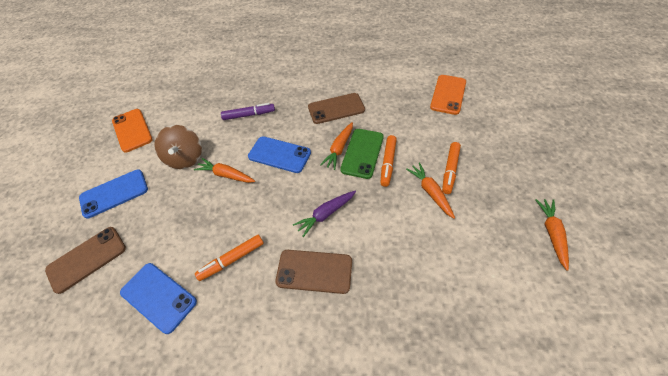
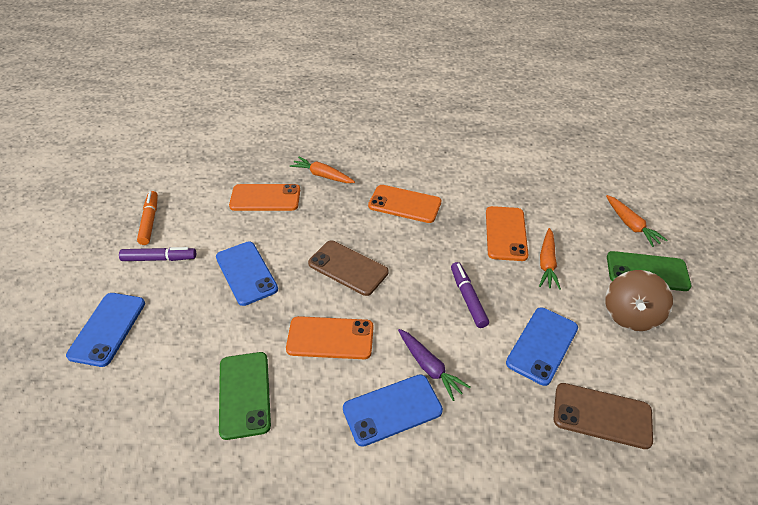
blue phone: 3 -> 4
brown phone: 3 -> 2
green phone: 1 -> 2
orange carrot: 4 -> 3
orange marker: 3 -> 1
orange phone: 2 -> 4
purple marker: 1 -> 2

